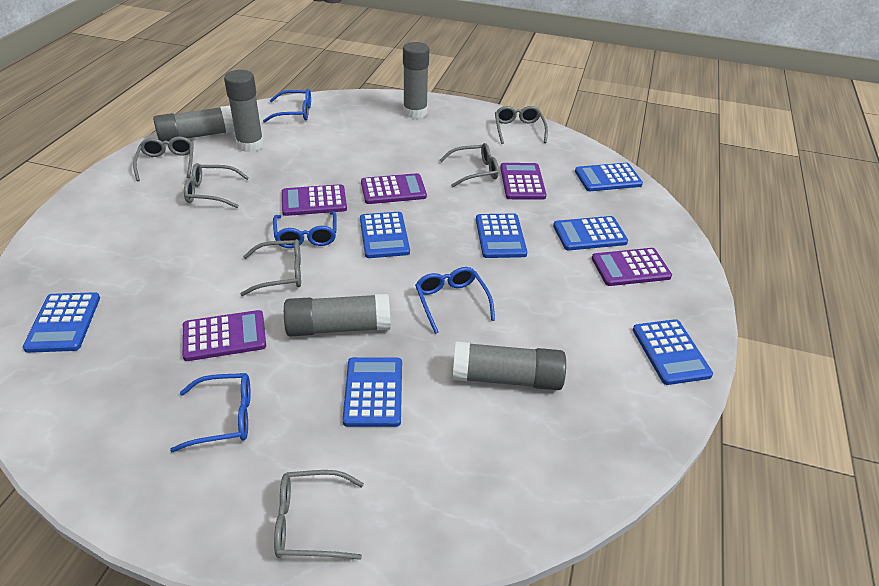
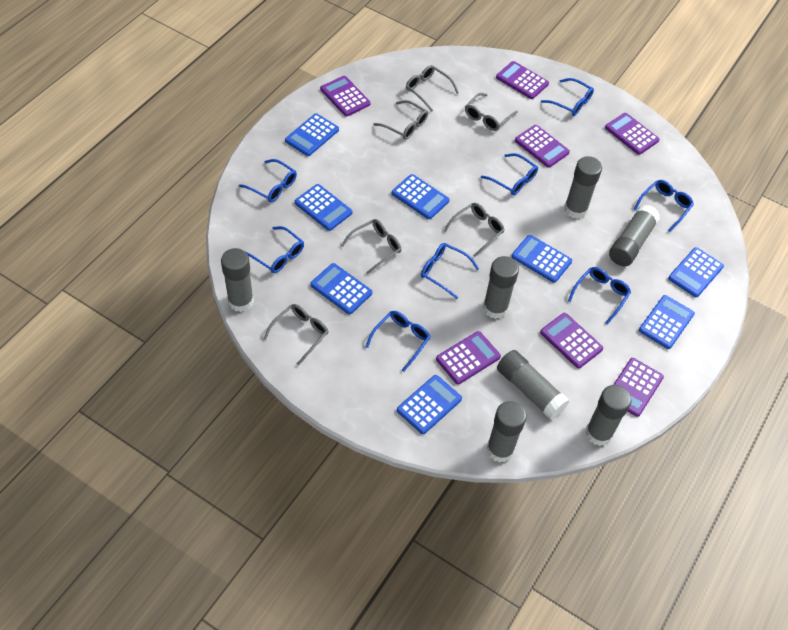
blue calculator: 7 -> 8
blue glasses: 4 -> 8
grey glue stick: 5 -> 7
purple calculator: 5 -> 7

